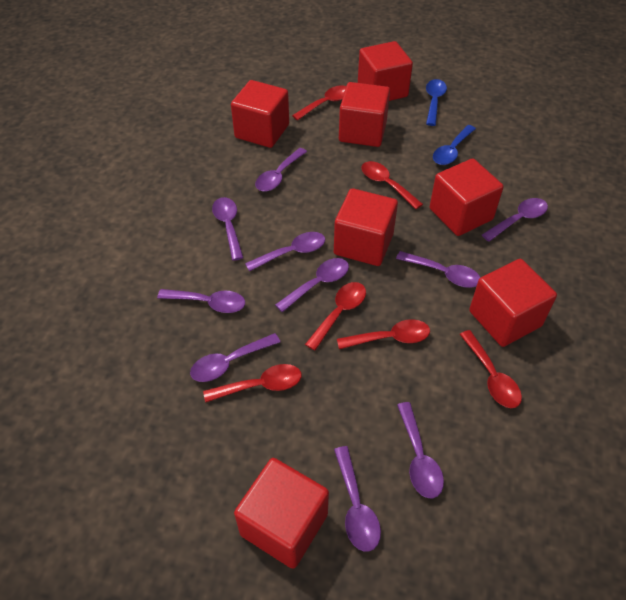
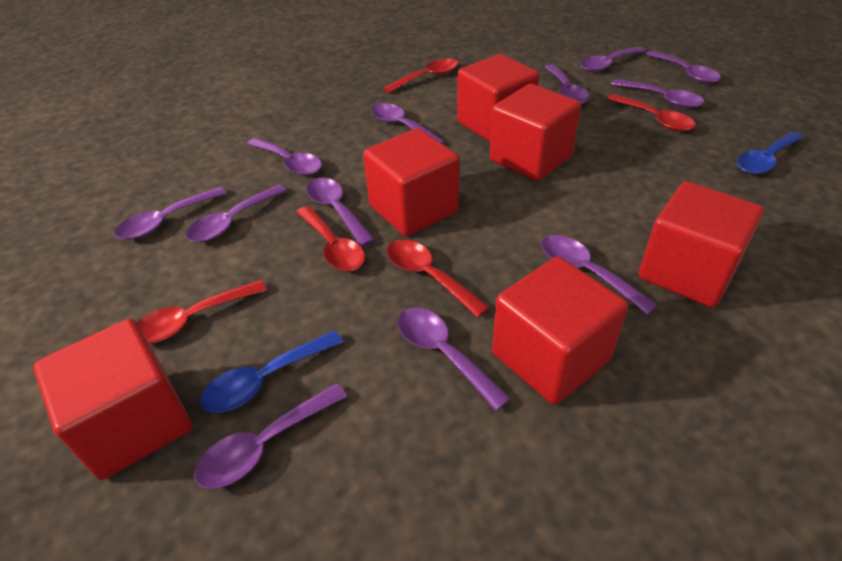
purple spoon: 10 -> 12
red cube: 7 -> 6
red spoon: 6 -> 5

